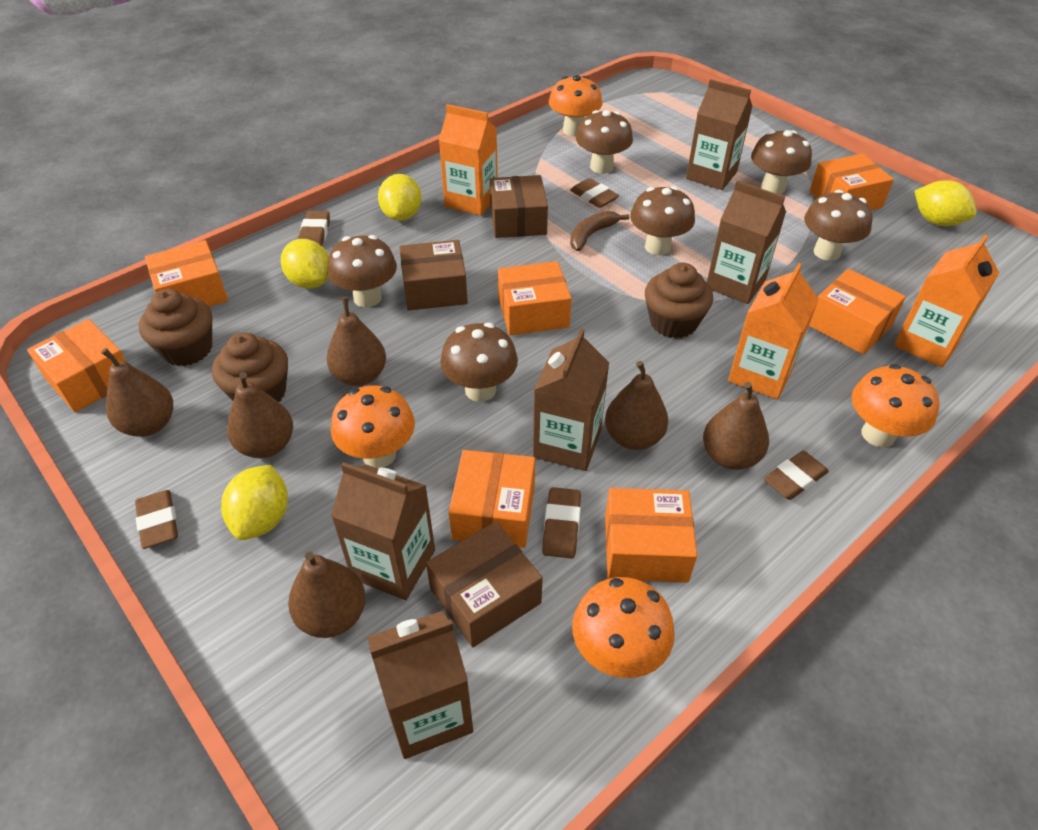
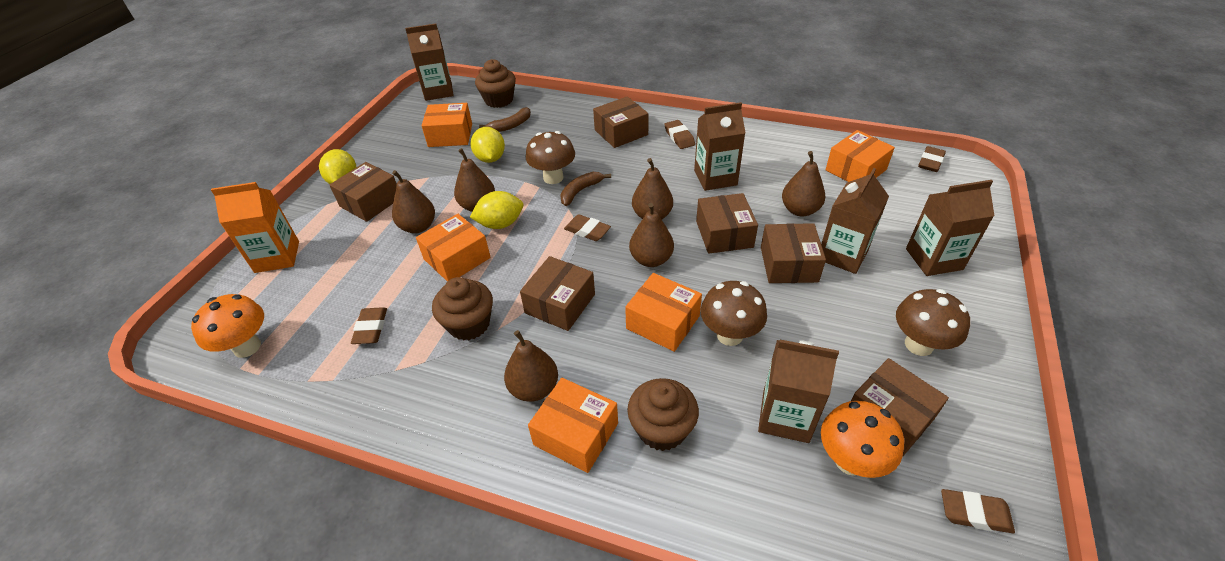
brown banana: 1 -> 2
brown box: 3 -> 6
brown mushroom: 6 -> 3
orange box: 7 -> 5
orange carton: 3 -> 1
orange mushroom: 4 -> 2
yellow lemon: 4 -> 3

